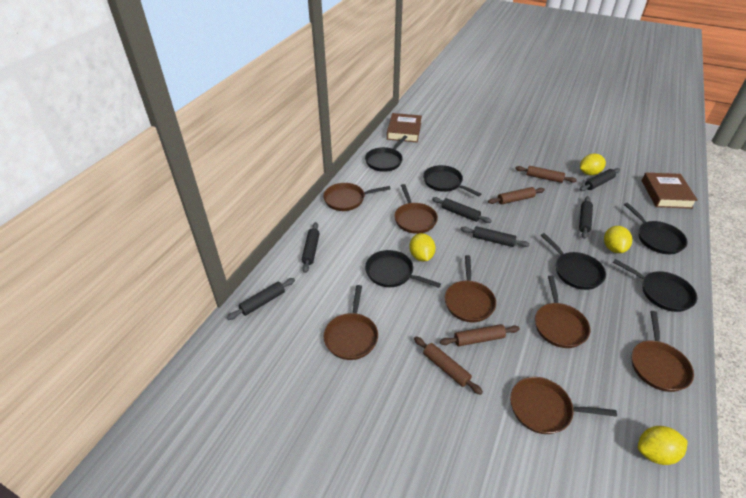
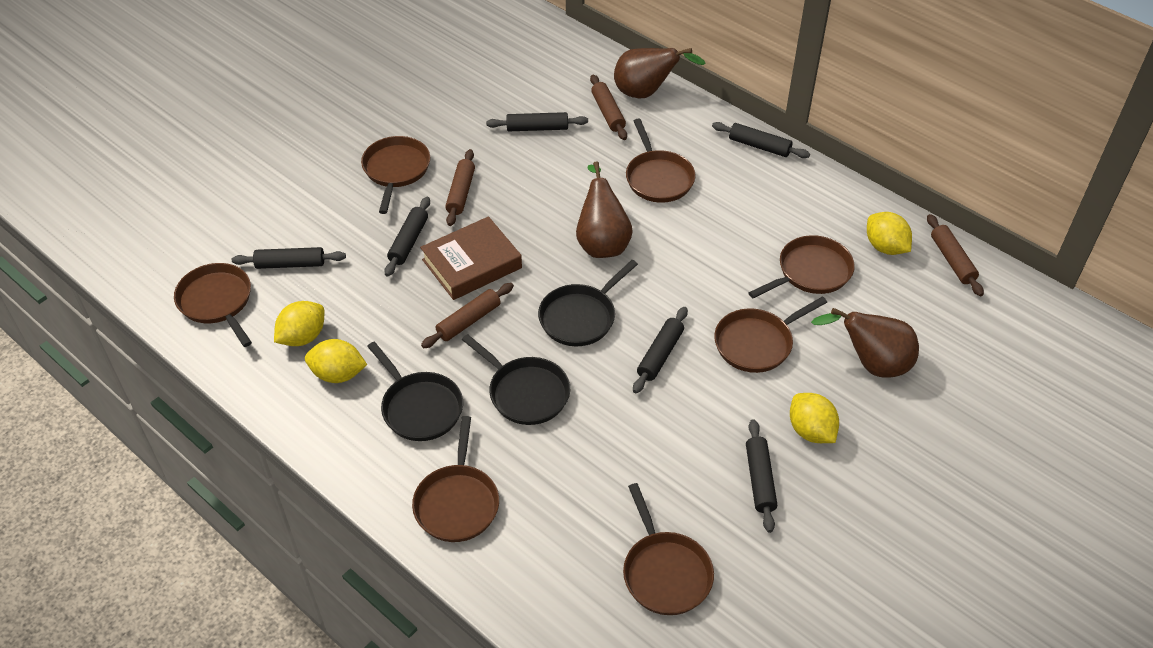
black pan: 6 -> 3
brown book: 2 -> 1
brown pear: 0 -> 3

